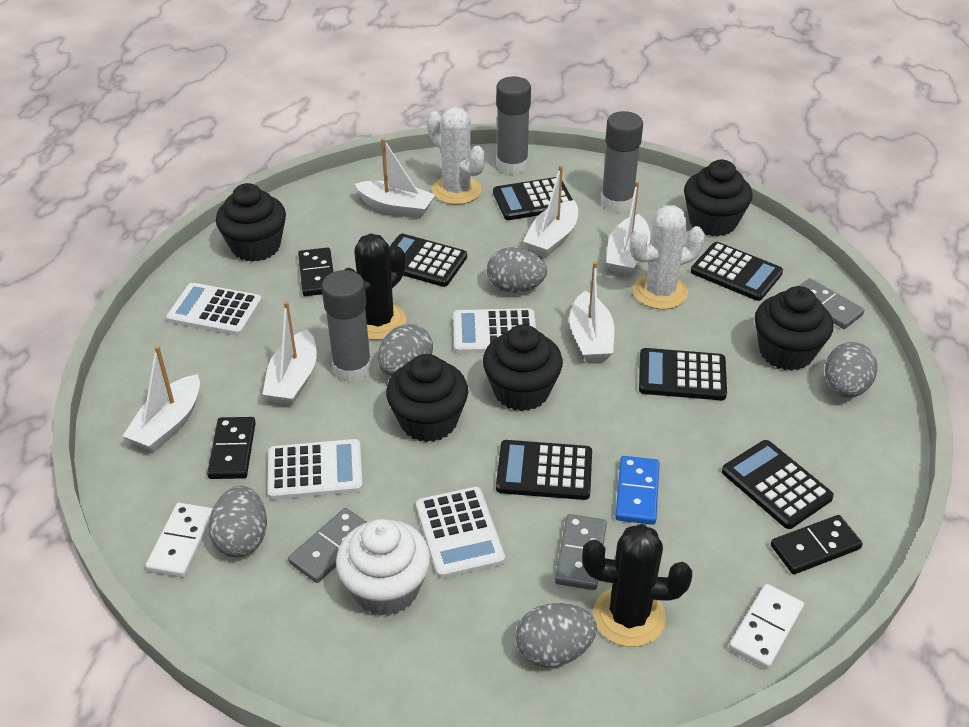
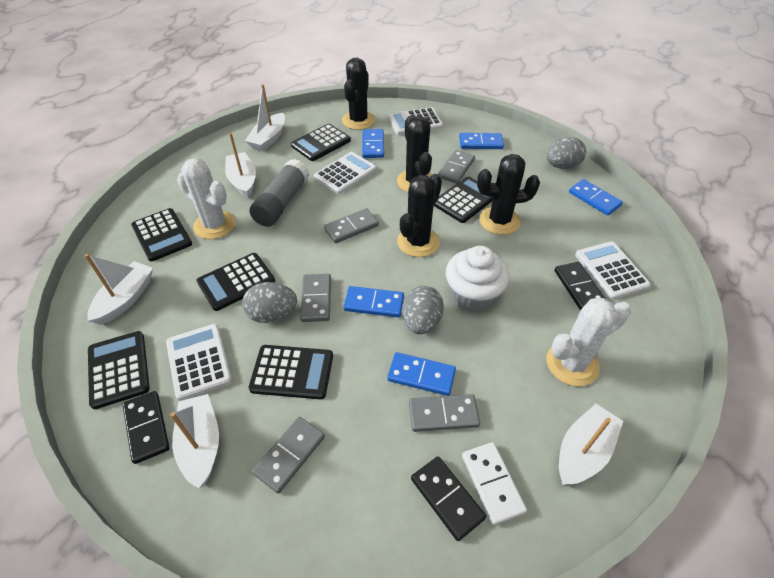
black cactus: 2 -> 4
black cupcake: 5 -> 0
blue domino: 1 -> 5
grey domino: 3 -> 5
grey egg: 5 -> 3
grey glue stick: 3 -> 1
white boat: 6 -> 5
white domino: 2 -> 1

